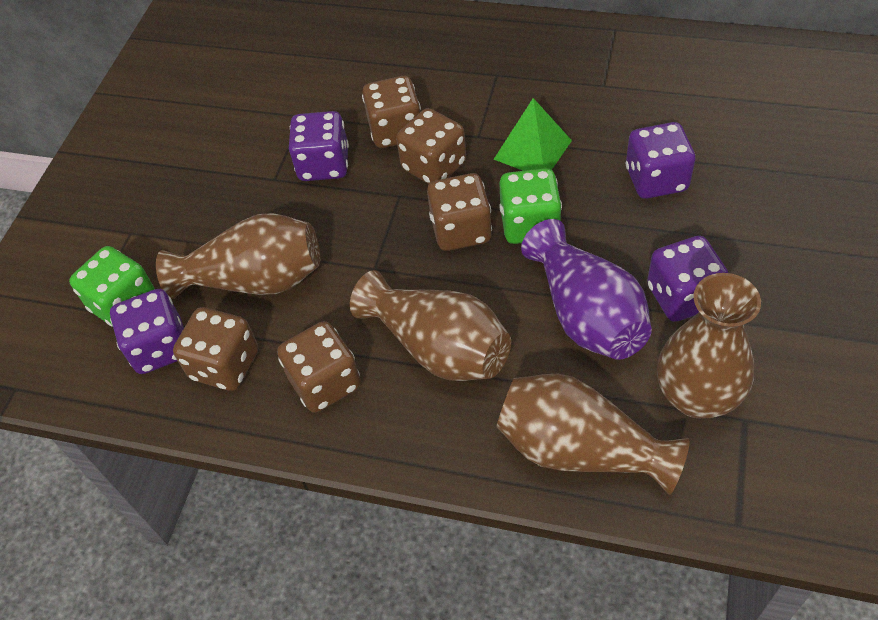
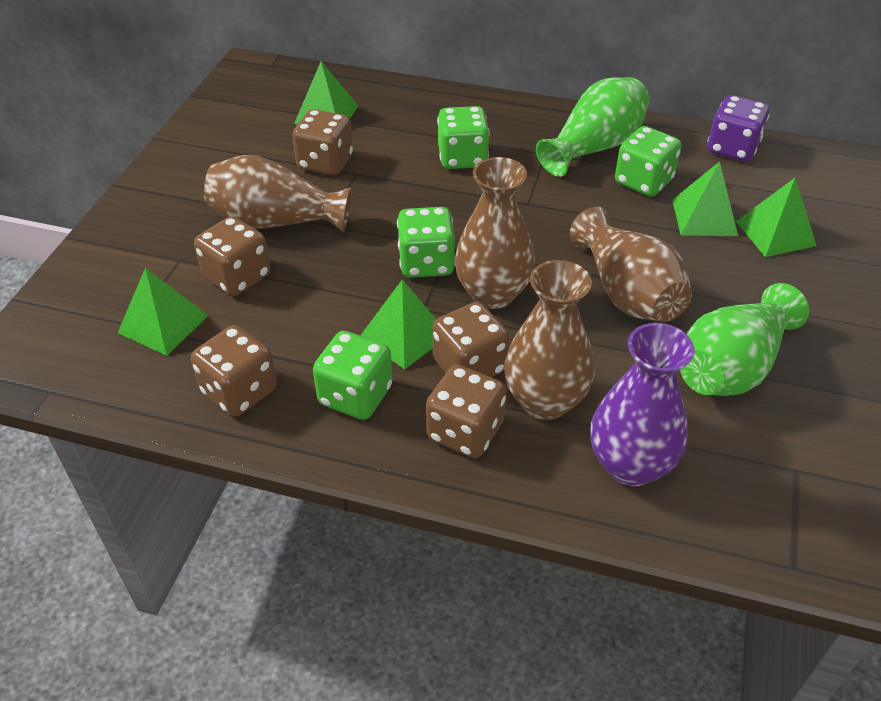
green dice: 2 -> 4
green pyramid: 1 -> 5
green vase: 0 -> 2
purple dice: 4 -> 1

